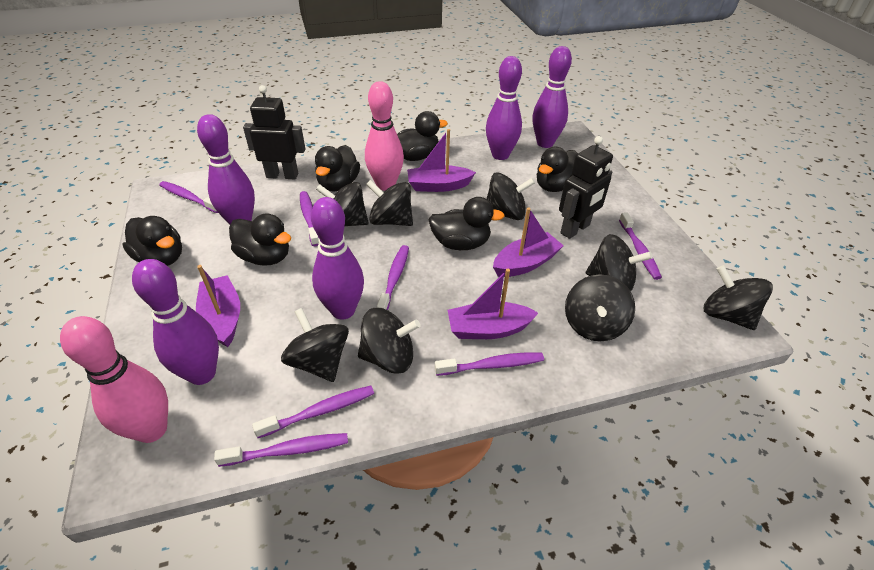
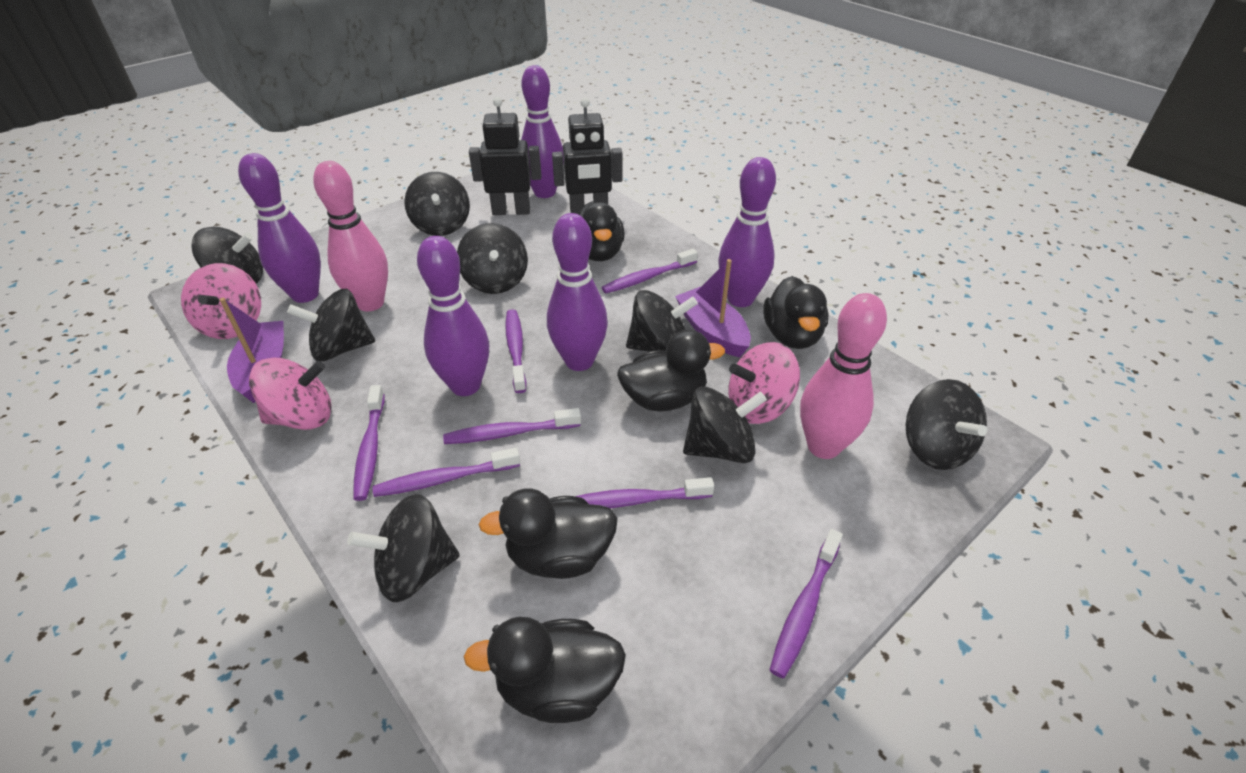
black duck: 6 -> 5
pink spinning top: 0 -> 3
purple boat: 4 -> 2

